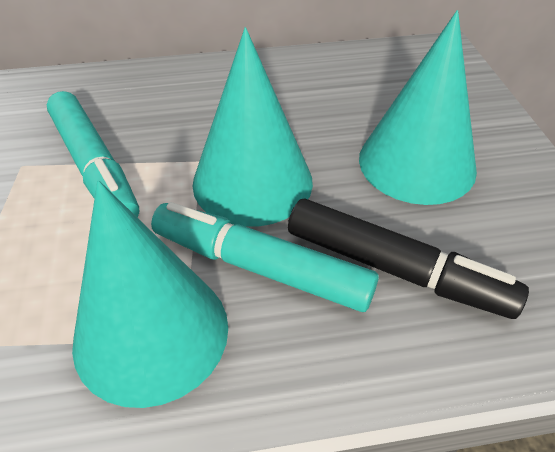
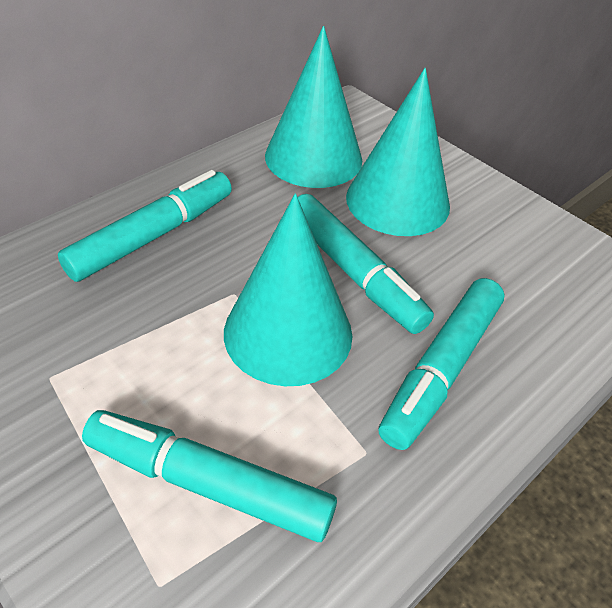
black marker: 1 -> 0
turquoise marker: 2 -> 4

